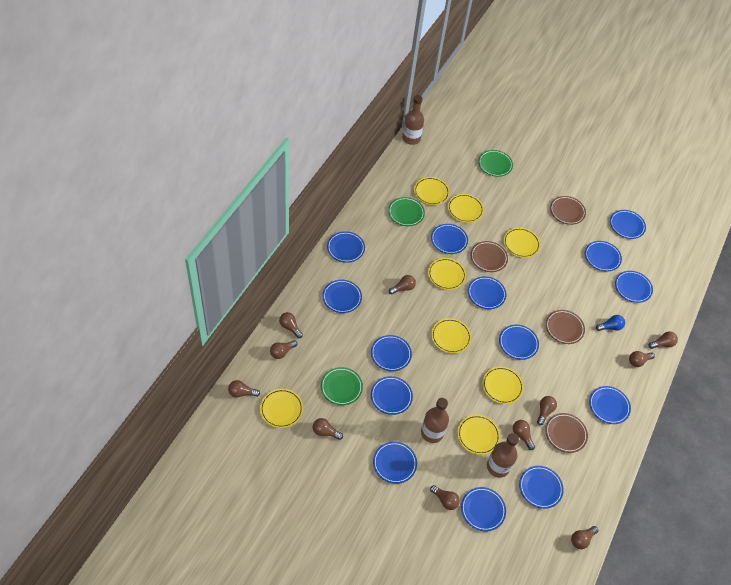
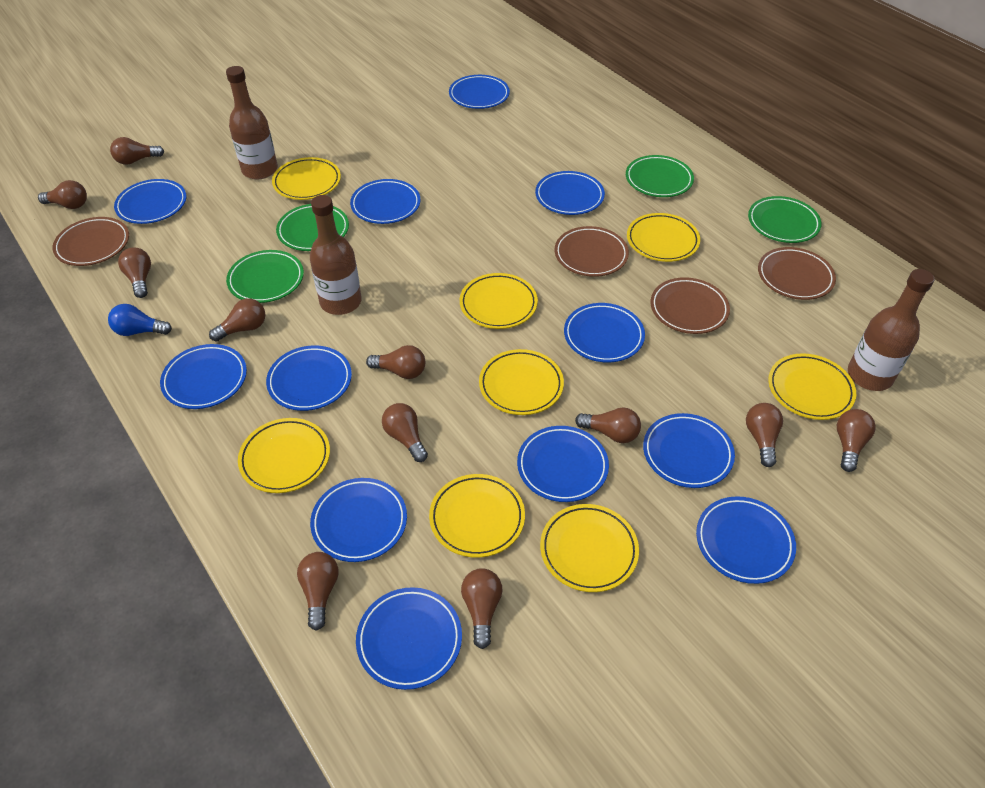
blue plate: 14 -> 12
green plate: 3 -> 4

